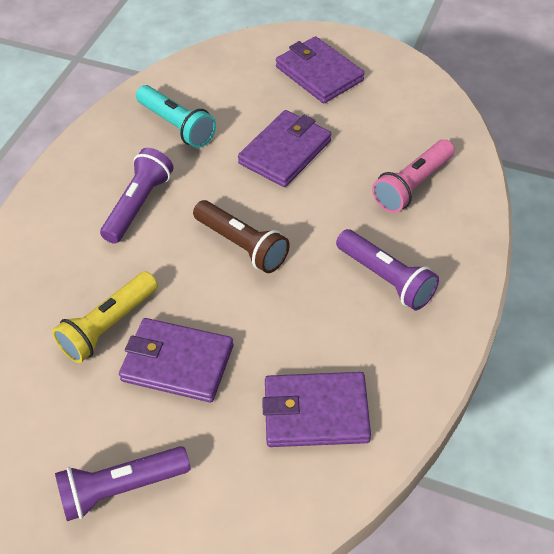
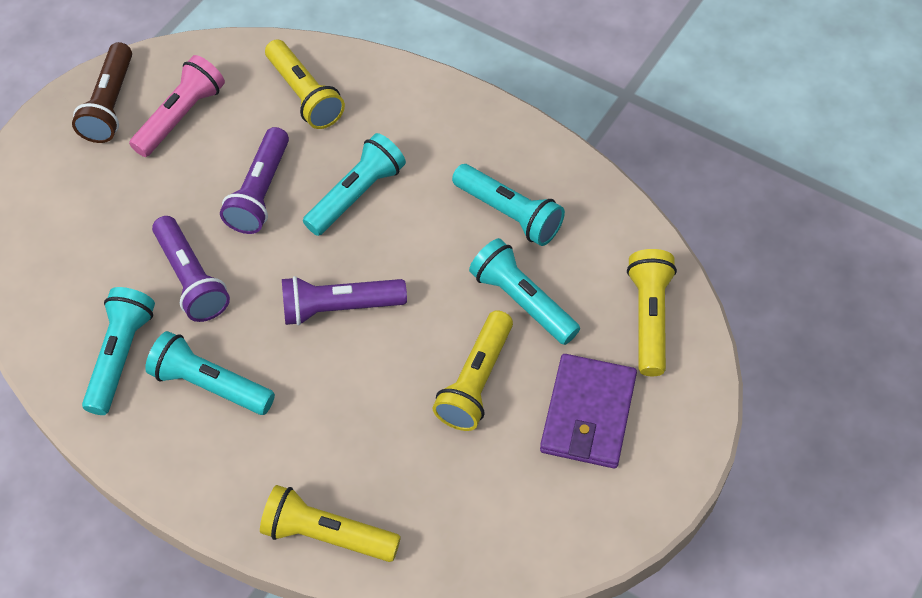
purple wallet: 4 -> 1
turquoise flashlight: 1 -> 5
yellow flashlight: 1 -> 4

